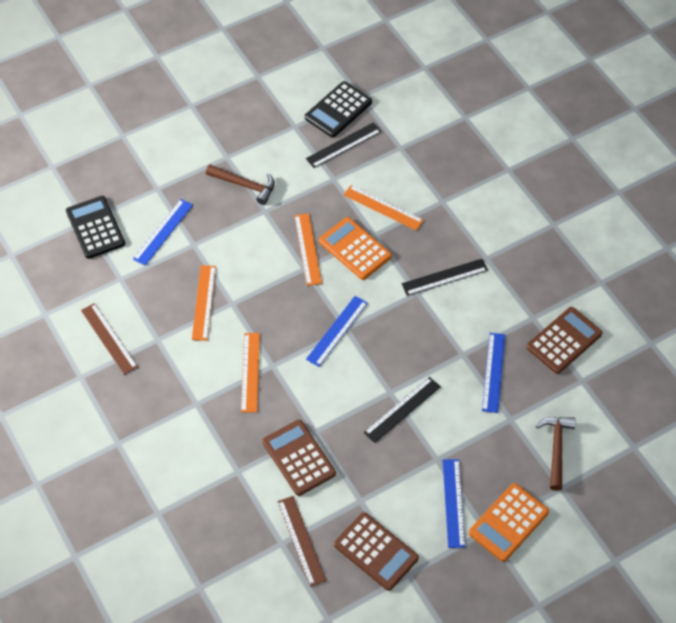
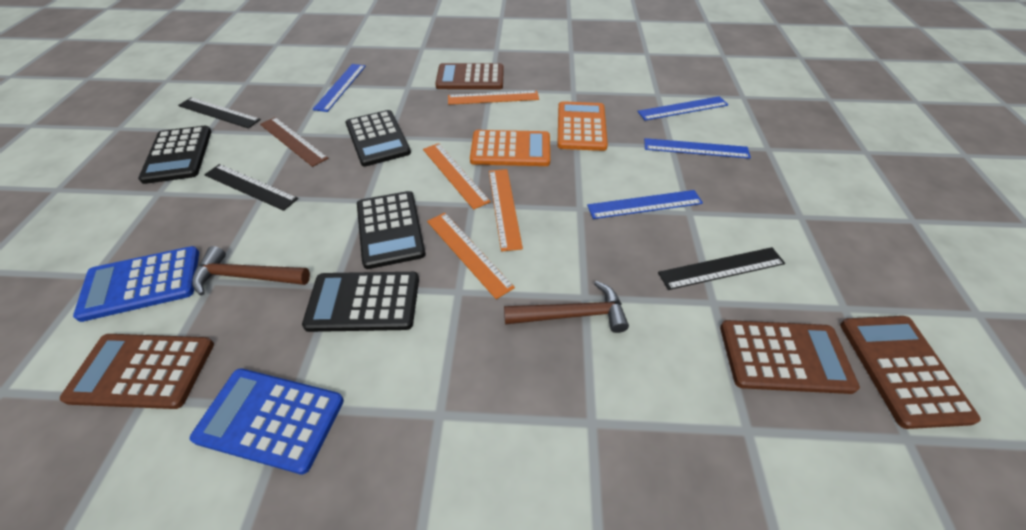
black calculator: 2 -> 4
blue calculator: 0 -> 2
brown calculator: 3 -> 4
brown ruler: 2 -> 1

